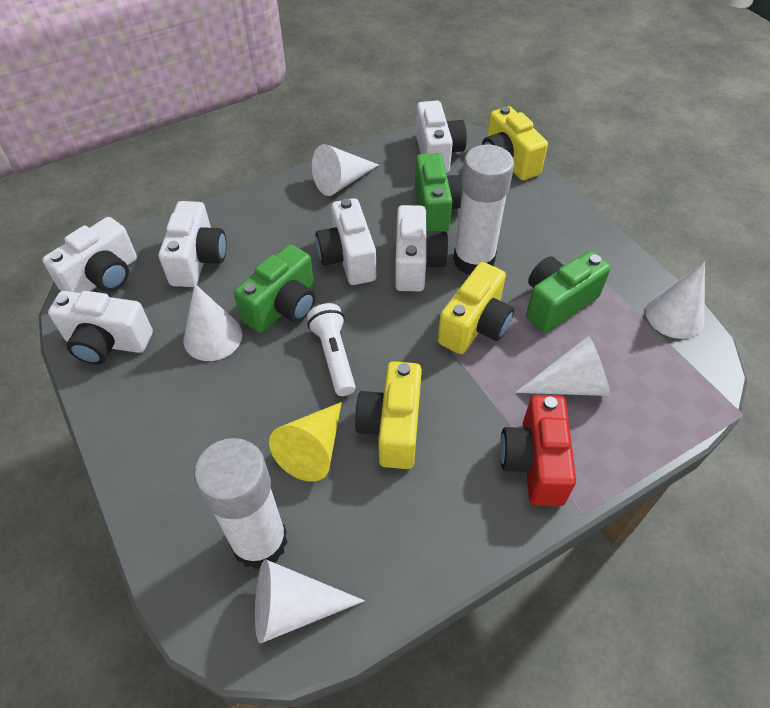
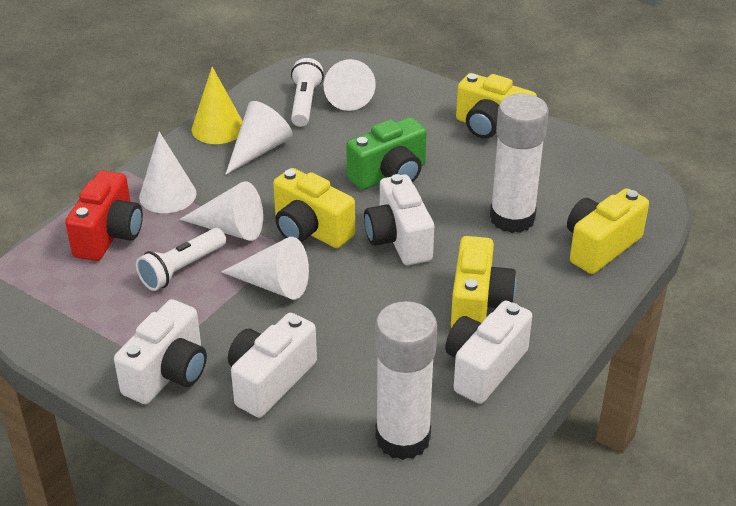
green camera: 3 -> 1
white camera: 6 -> 4
white flashlight: 1 -> 2
yellow camera: 3 -> 4

